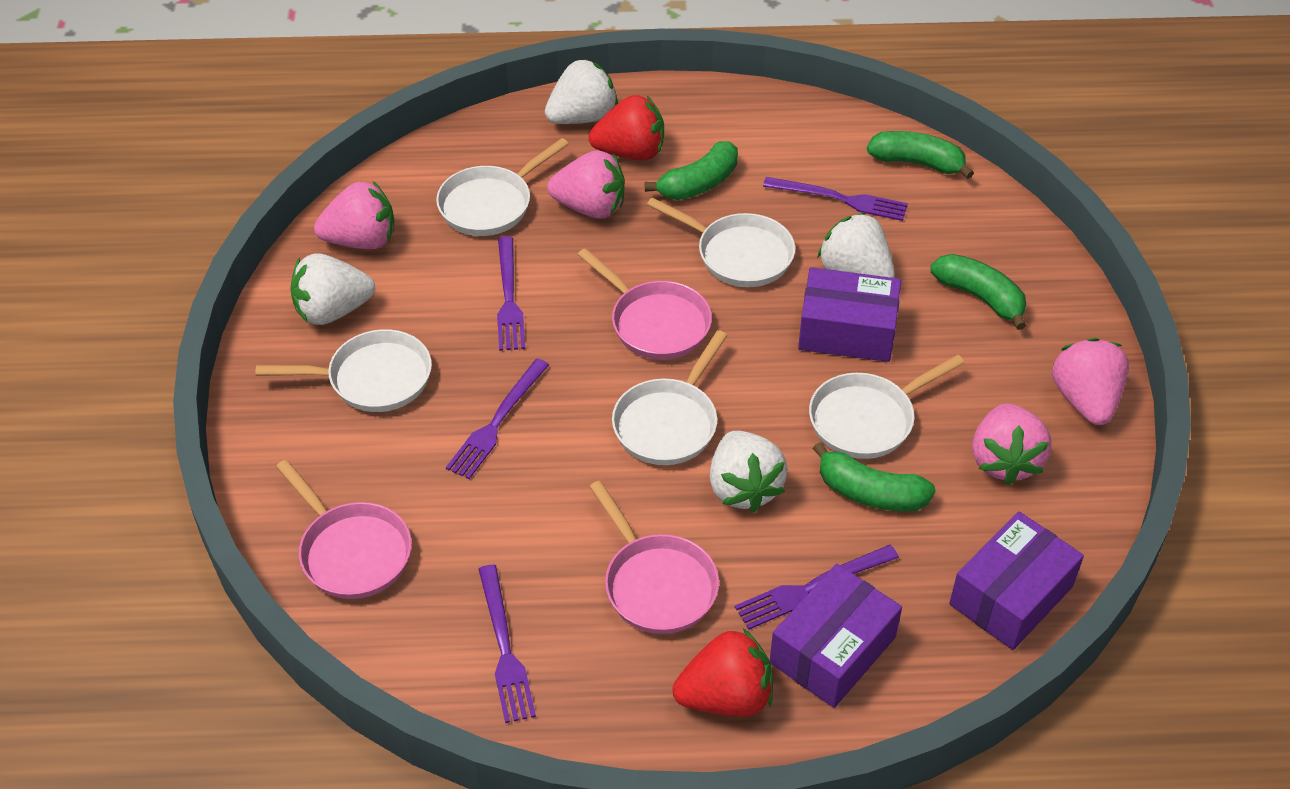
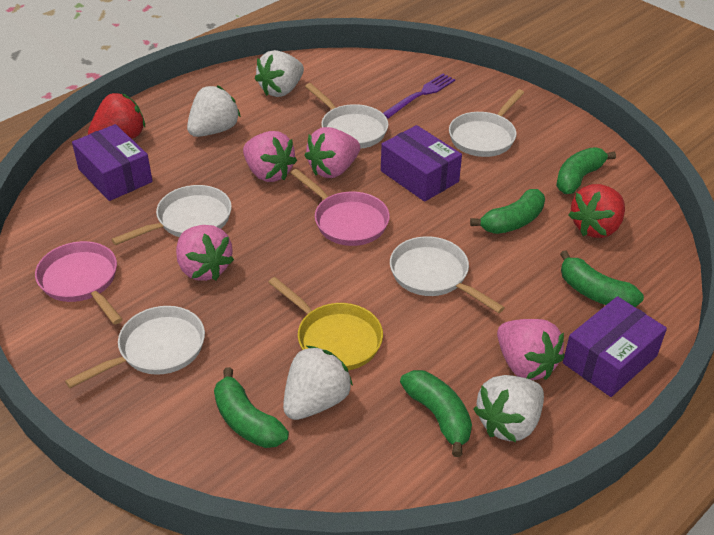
green banana: 4 -> 5
pink pan: 3 -> 2
purple fork: 5 -> 1
yellow pan: 0 -> 1

